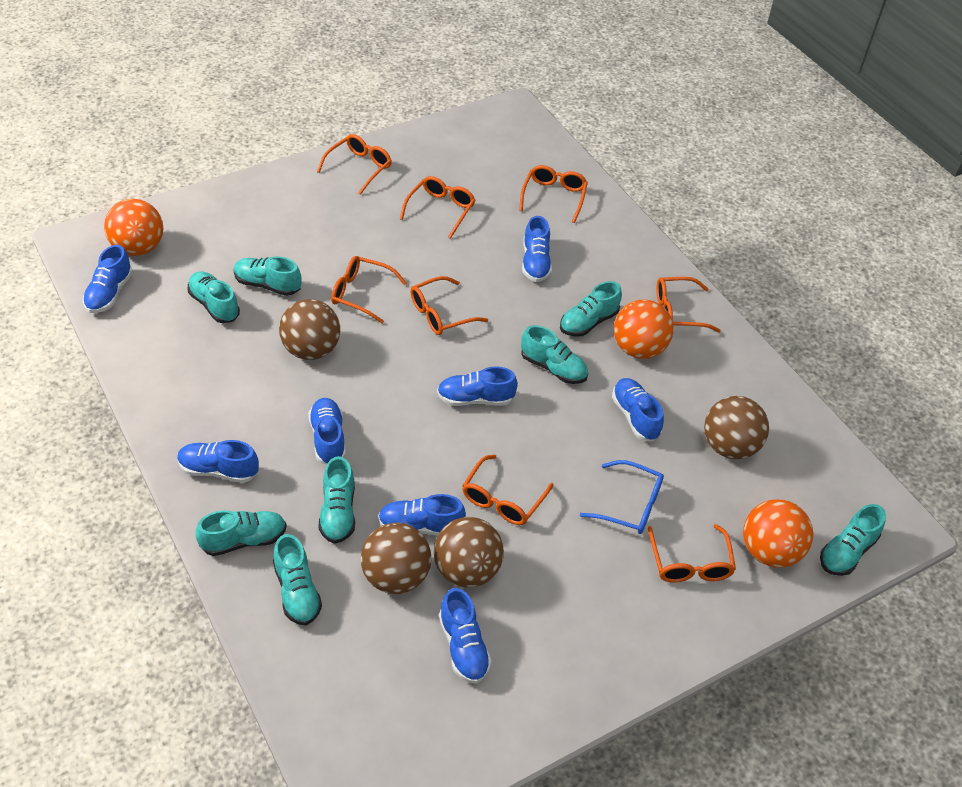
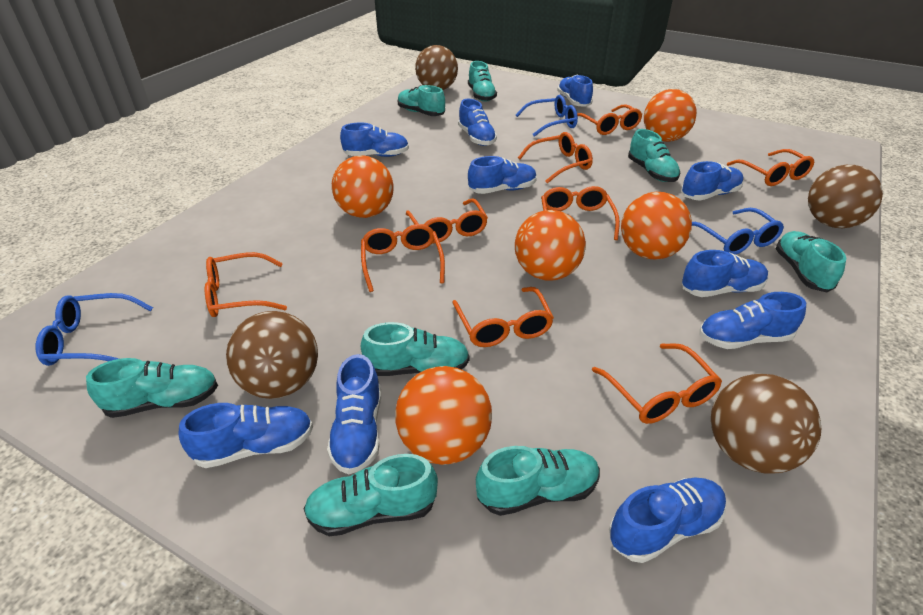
blue glasses: 1 -> 3
blue shoe: 8 -> 10
orange ball: 3 -> 5
orange glasses: 8 -> 9

